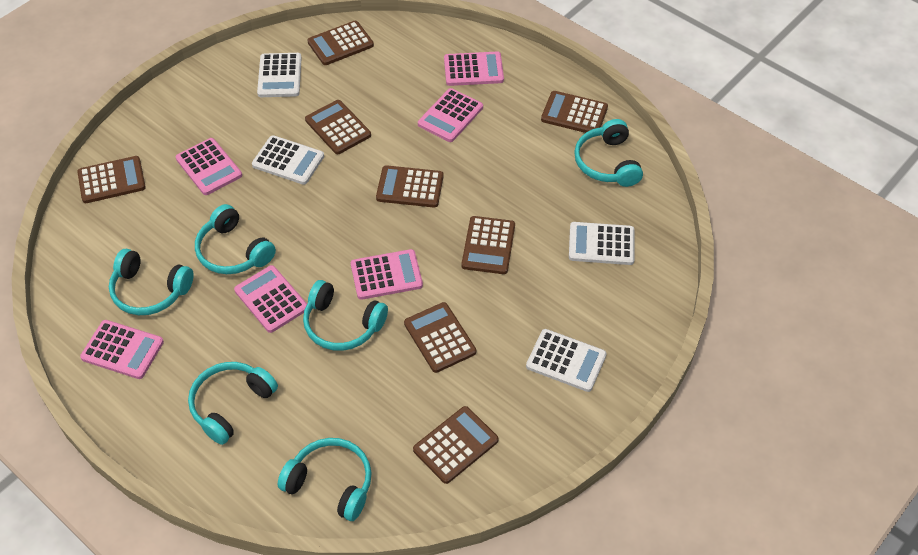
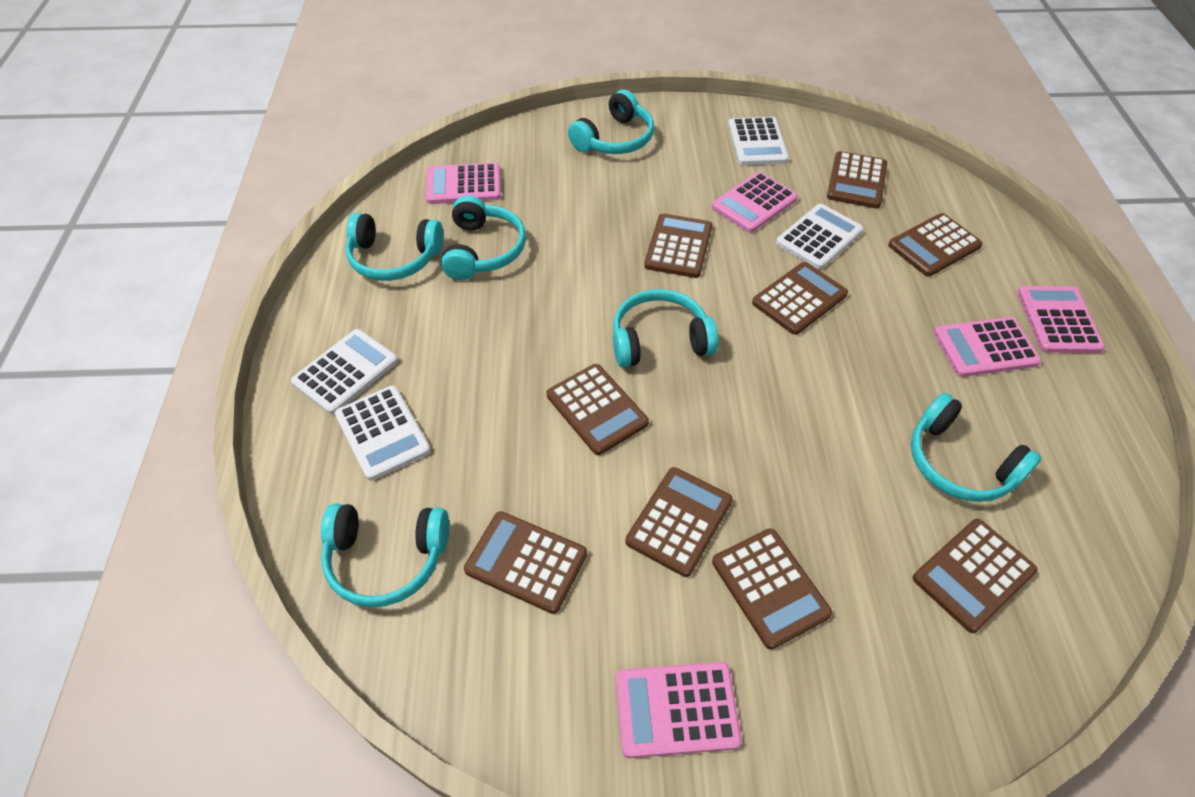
brown calculator: 8 -> 9
pink calculator: 6 -> 5

